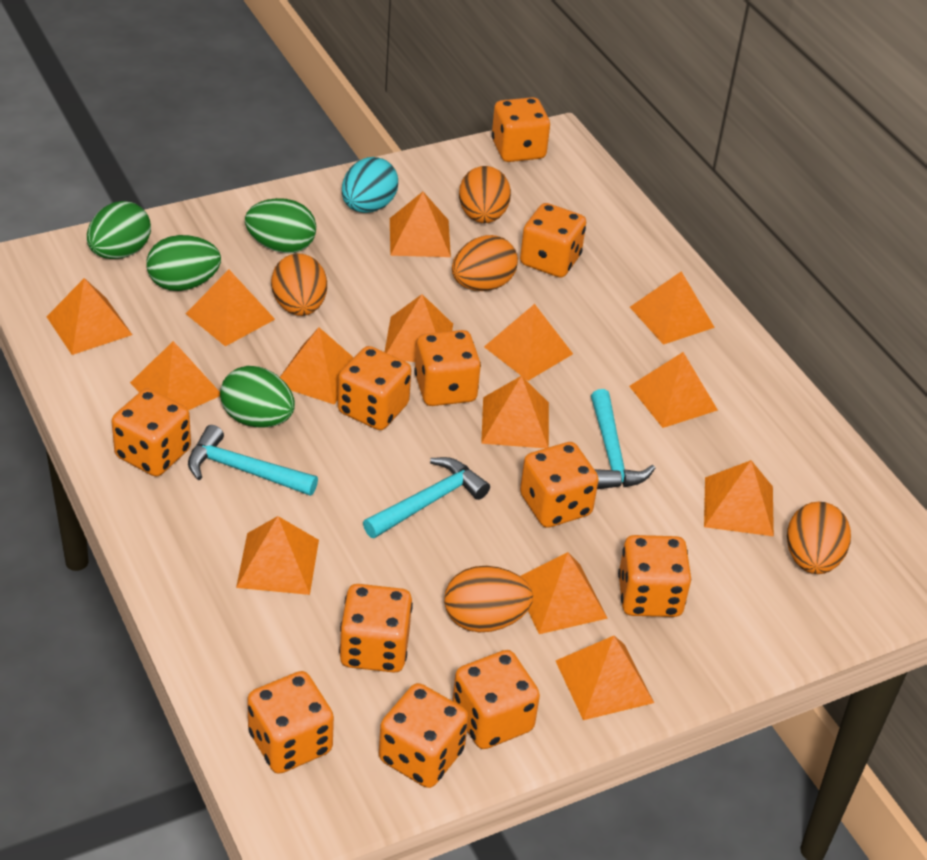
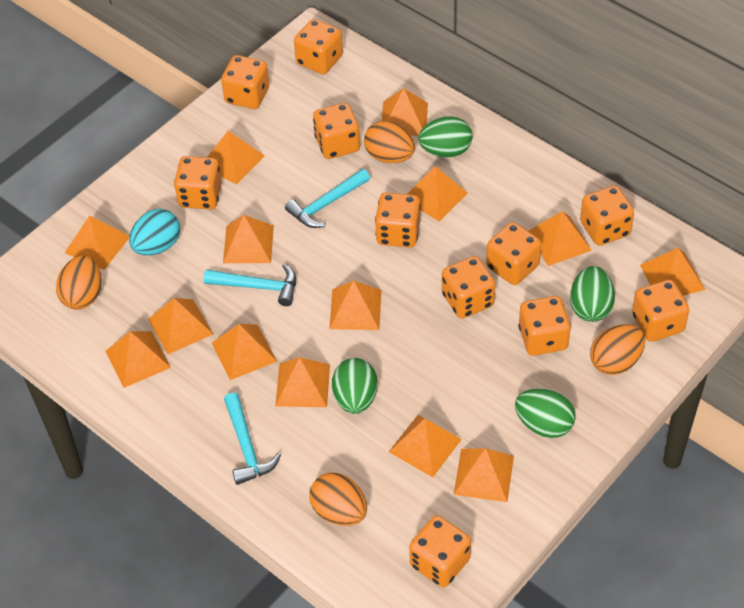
orange egg: 5 -> 4

